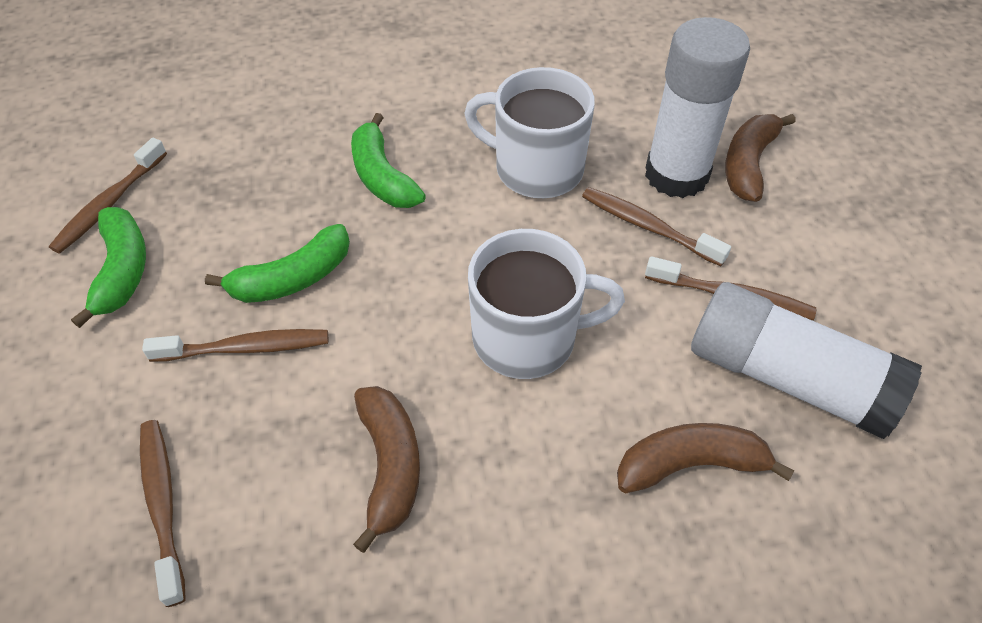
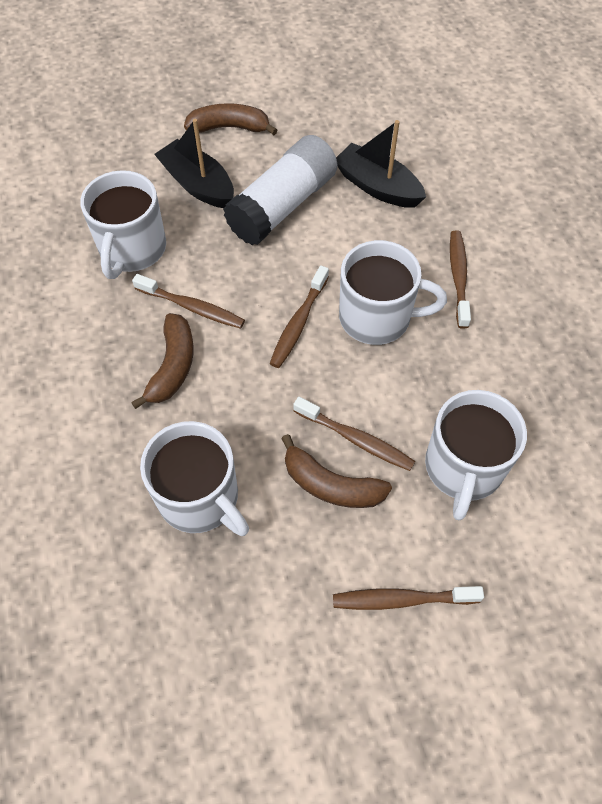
black boat: 0 -> 2
green banana: 3 -> 0
white glue stick: 2 -> 1
white mug: 2 -> 4

